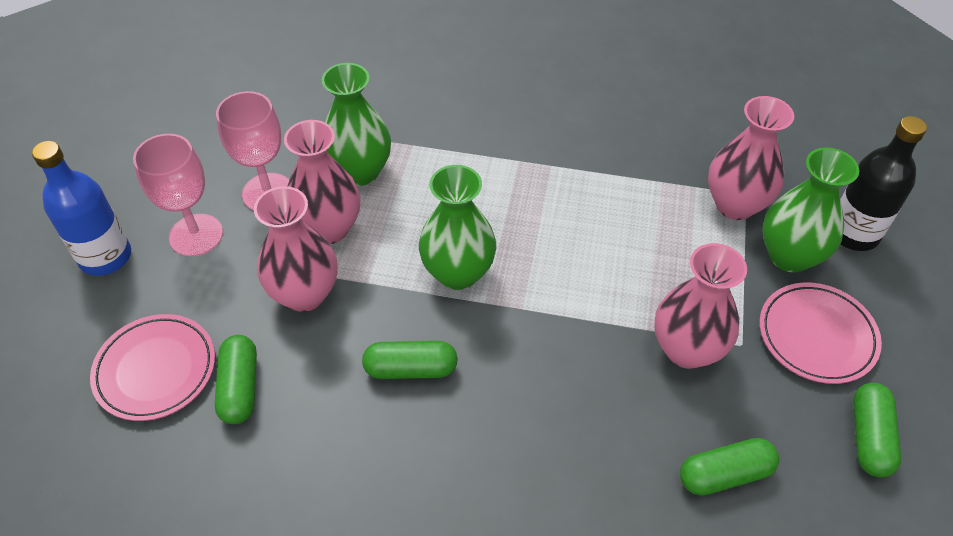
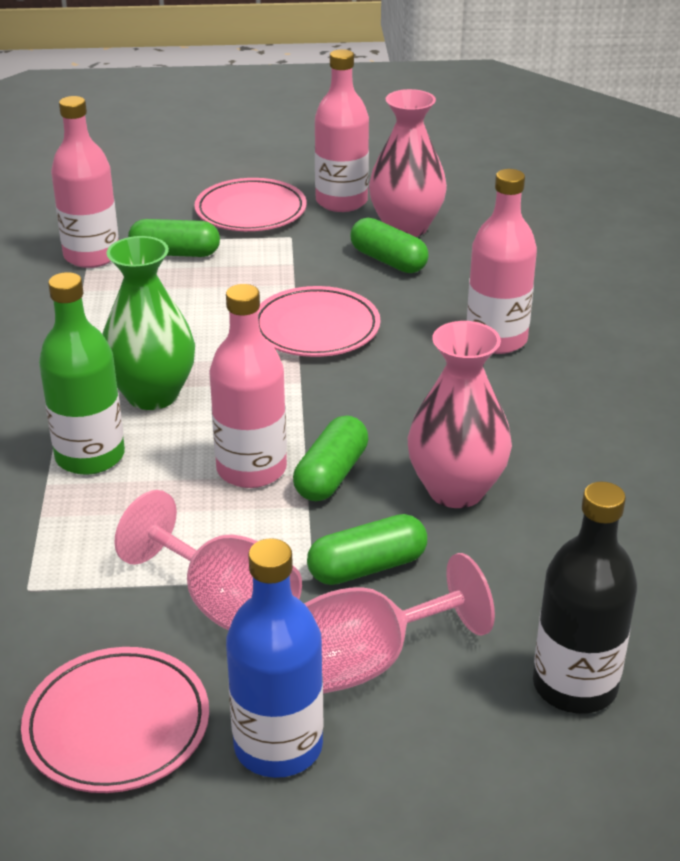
green bottle: 0 -> 1
green vase: 3 -> 1
pink bottle: 0 -> 4
pink plate: 2 -> 3
pink vase: 4 -> 2

